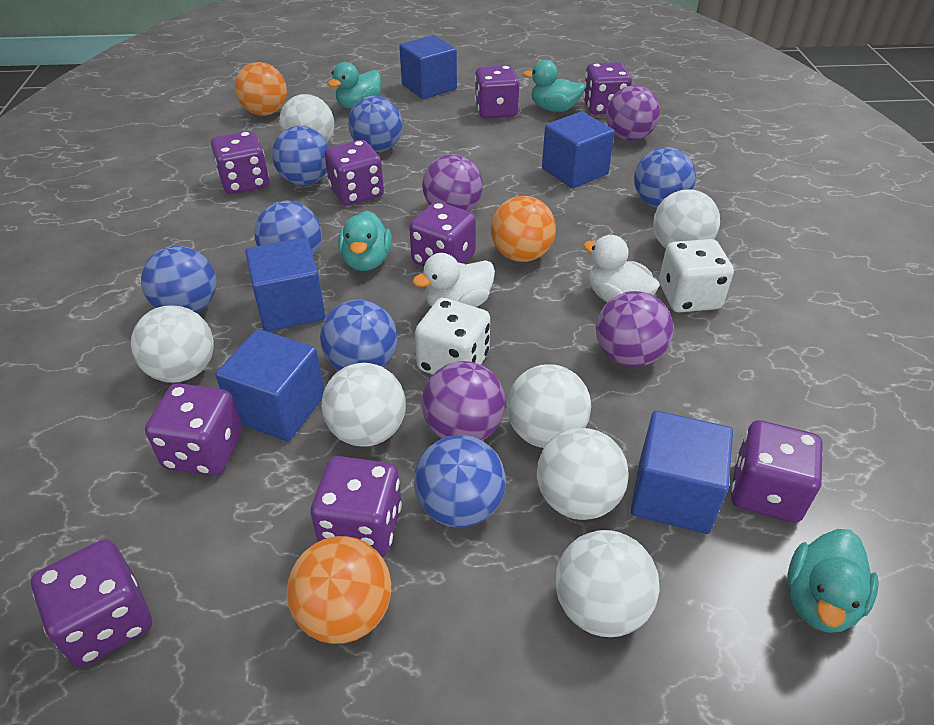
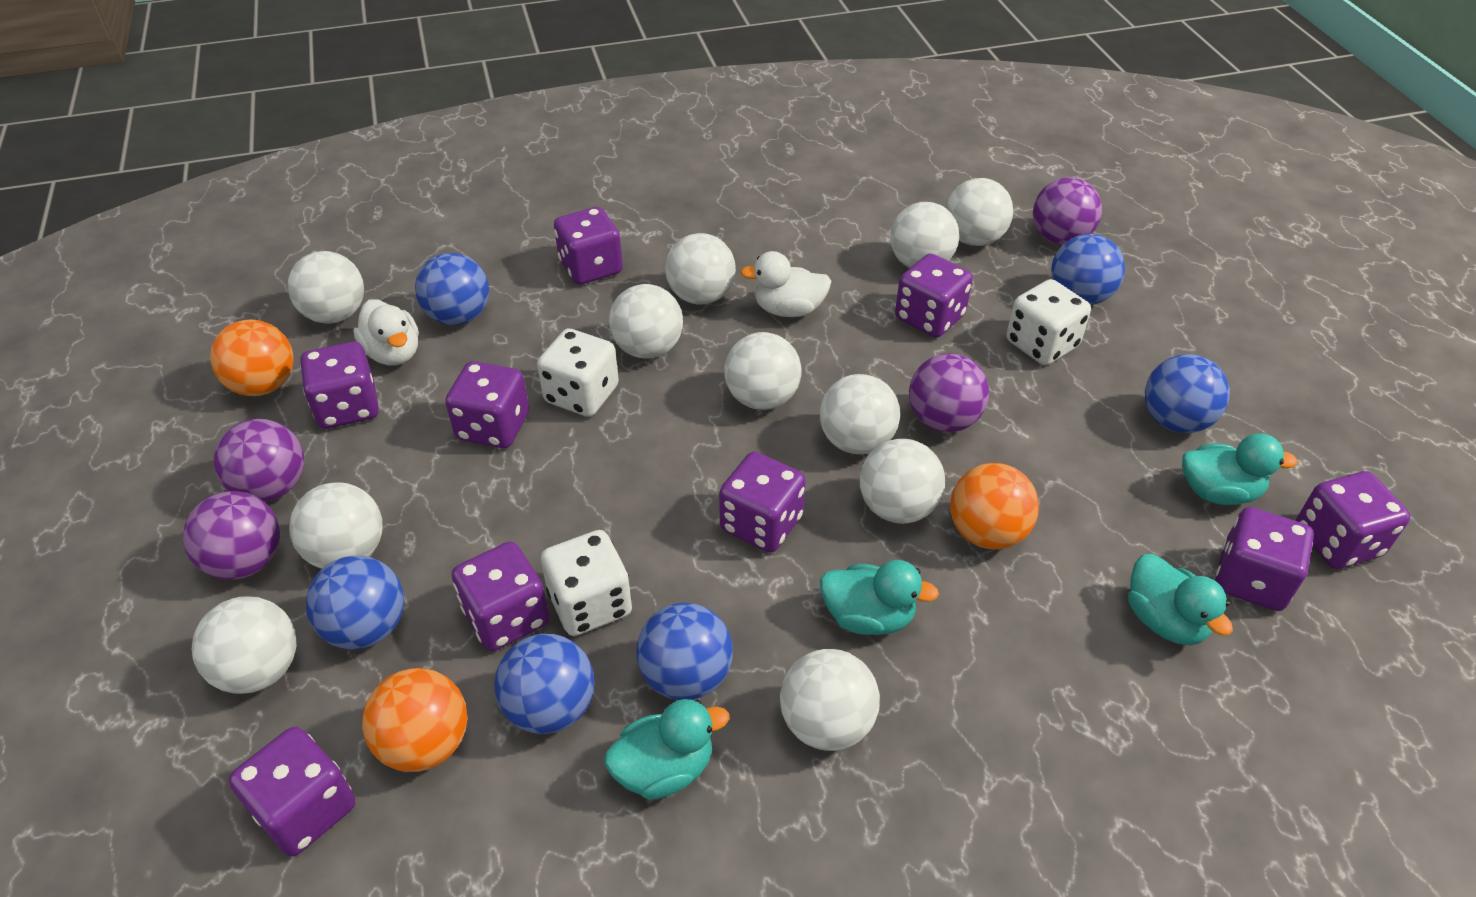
blue ball: 7 -> 6
blue cube: 5 -> 0
white ball: 7 -> 11
white dice: 2 -> 3

